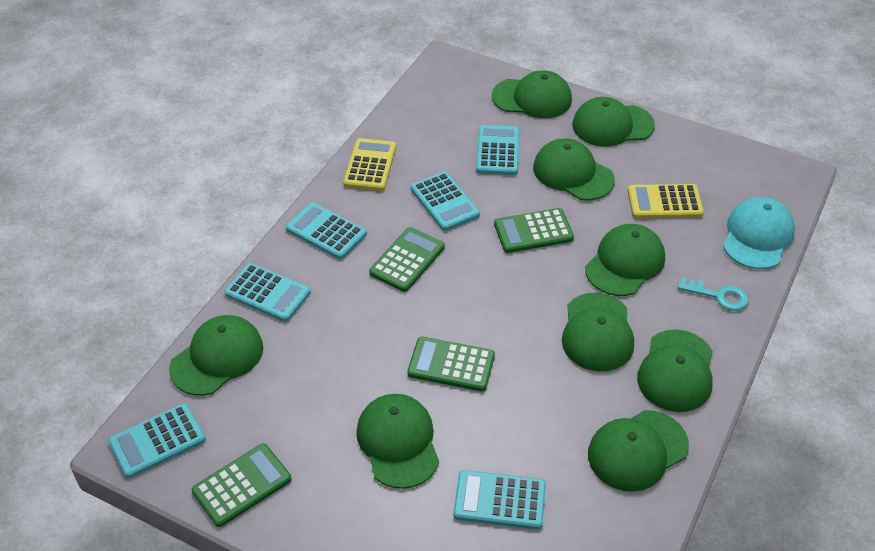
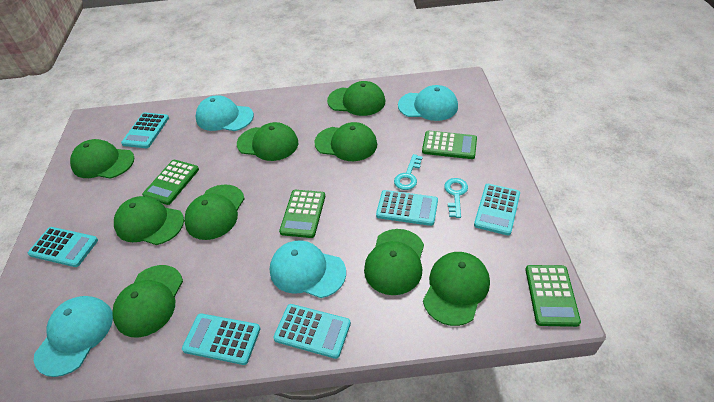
turquoise cap: 1 -> 4
turquoise key: 1 -> 2
yellow calculator: 2 -> 0

